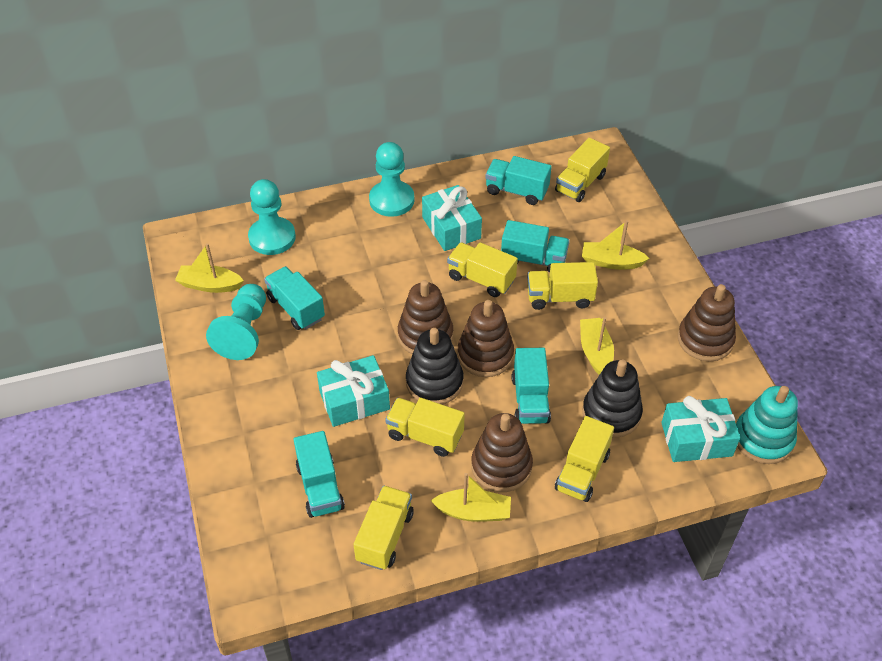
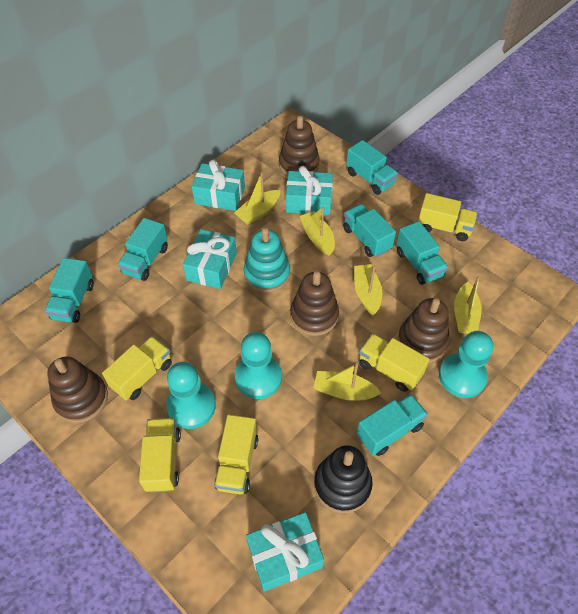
black stacking toy: 2 -> 1
turquoise gift: 3 -> 4
turquoise truck: 5 -> 6
yellow boat: 4 -> 5
yellow truck: 6 -> 5

